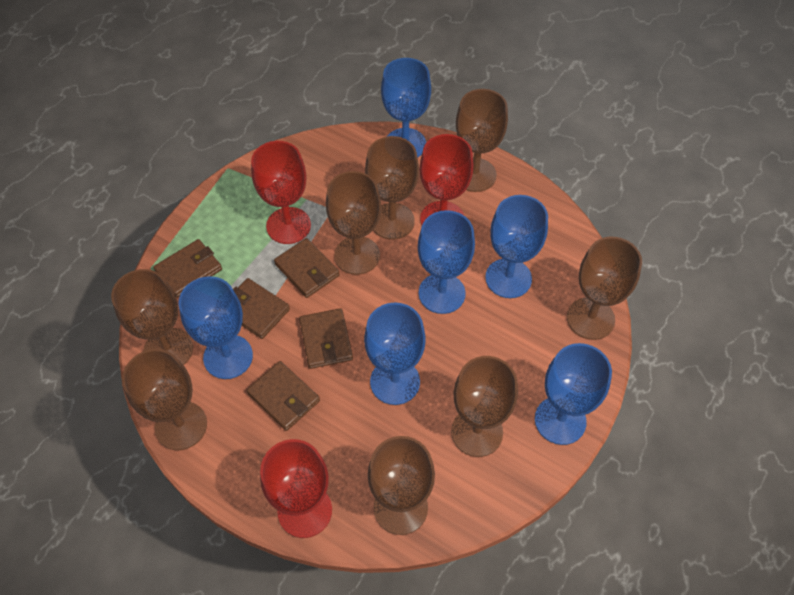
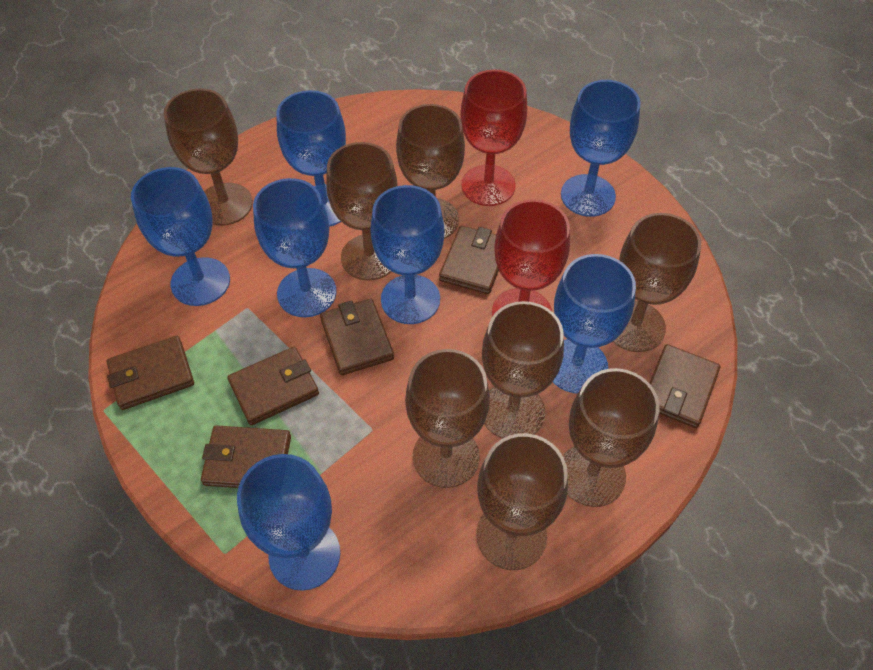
blue goblet: 6 -> 7
brown wallet: 5 -> 6
red goblet: 3 -> 2

